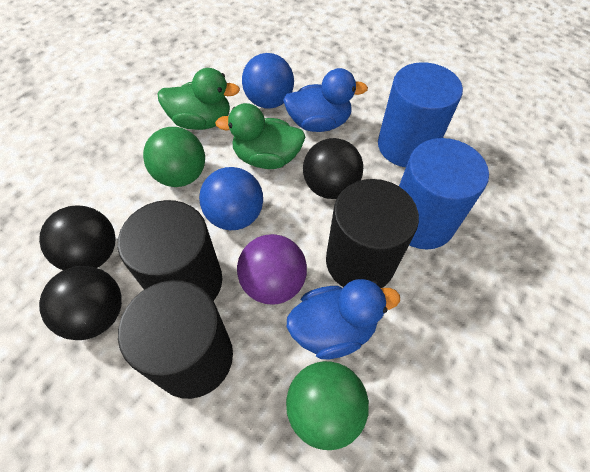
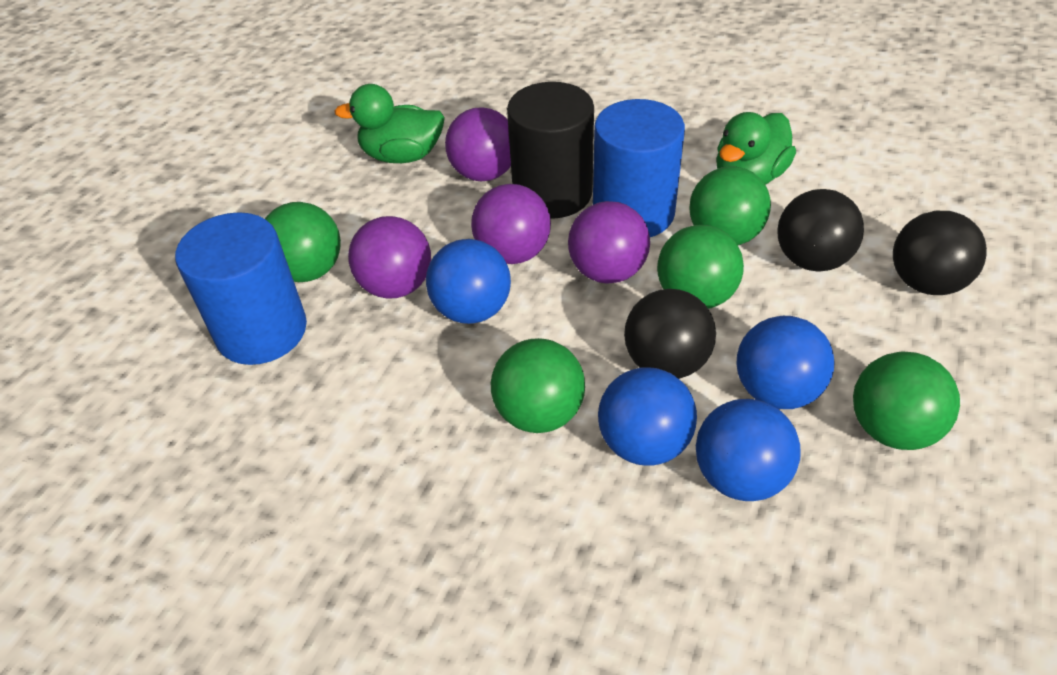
black cylinder: 3 -> 1
blue ball: 2 -> 4
blue duck: 2 -> 0
green ball: 2 -> 5
purple ball: 1 -> 4

